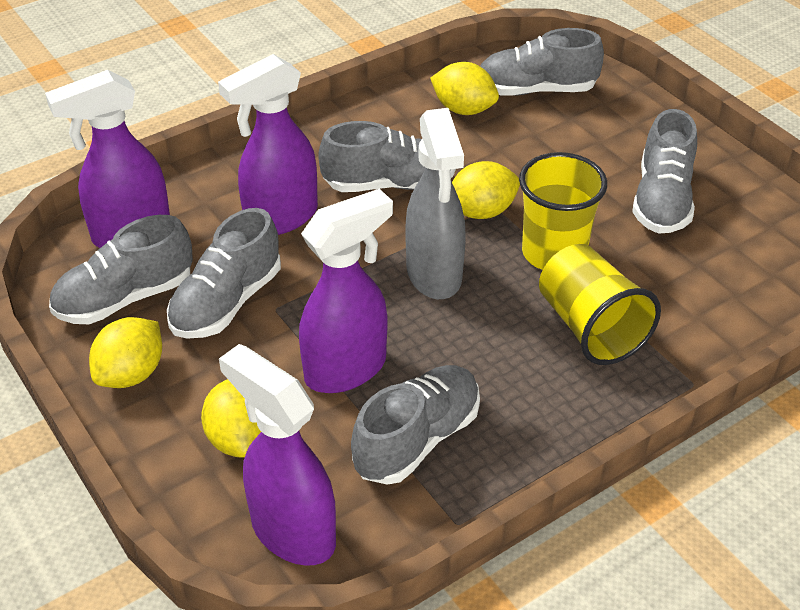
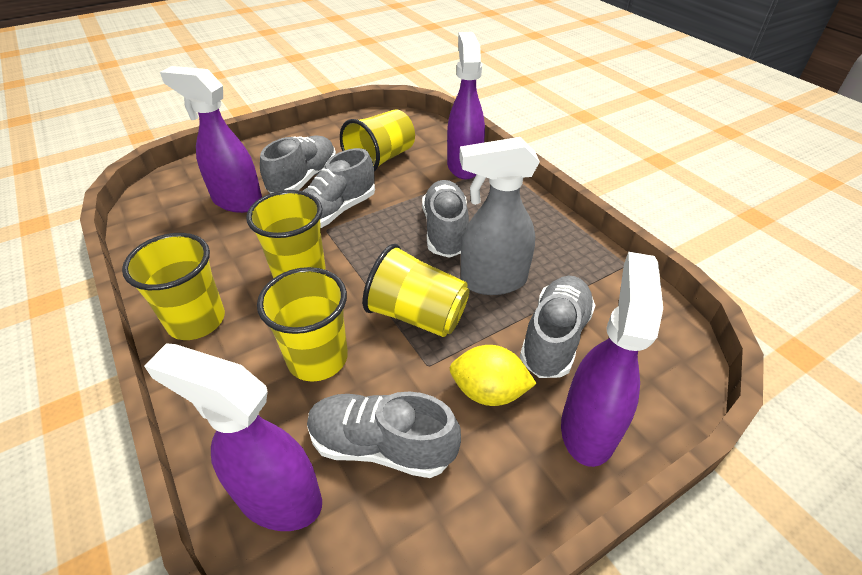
grey shoe: 6 -> 5
yellow cup: 2 -> 5
yellow lemon: 4 -> 1

